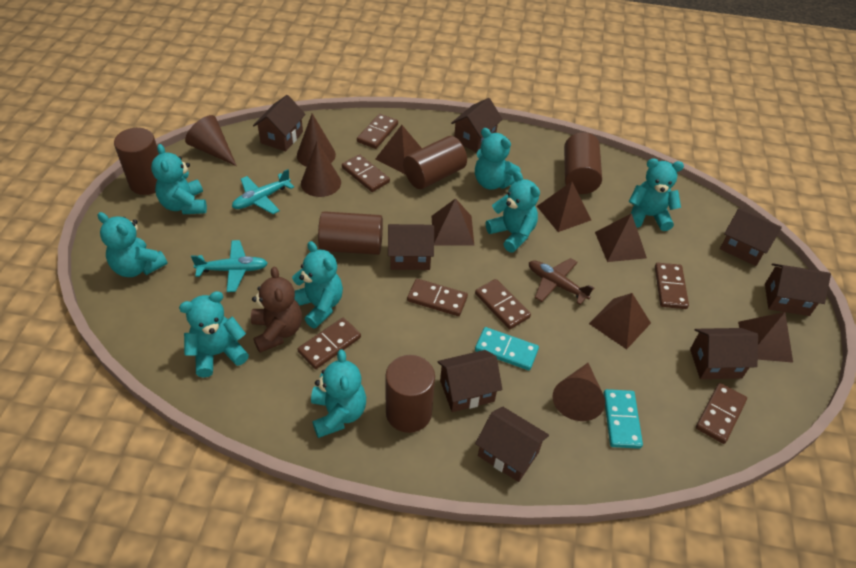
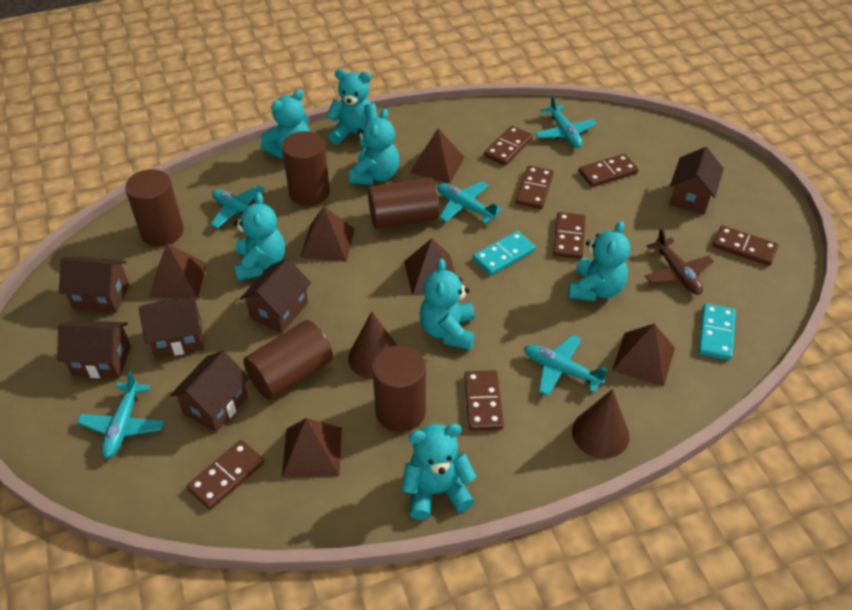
brown cone: 4 -> 2
brown house: 8 -> 6
brown teddy bear: 1 -> 0
turquoise plane: 2 -> 5
turquoise teddy bear: 8 -> 7

